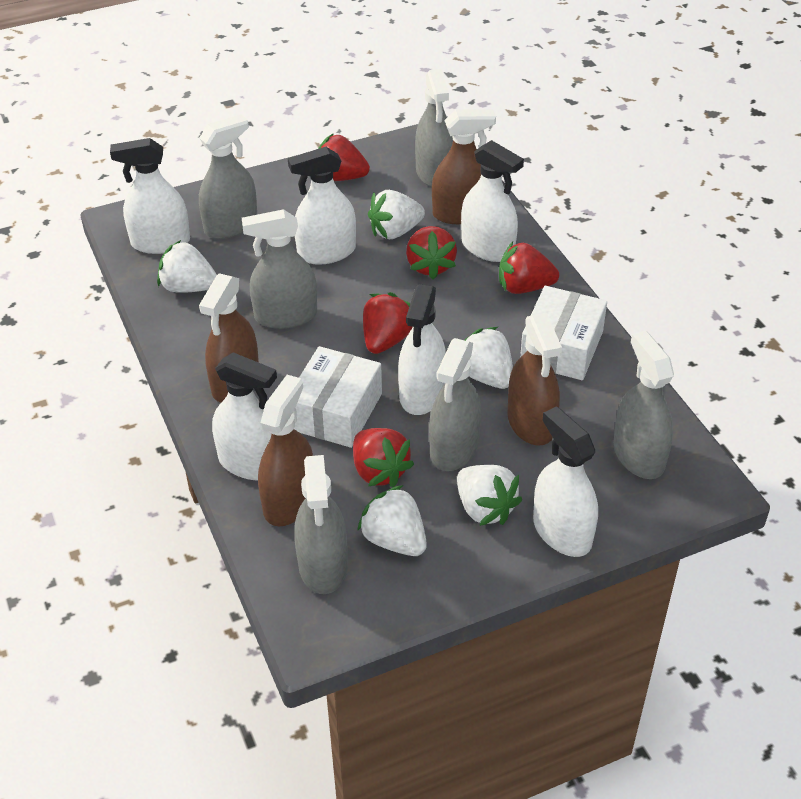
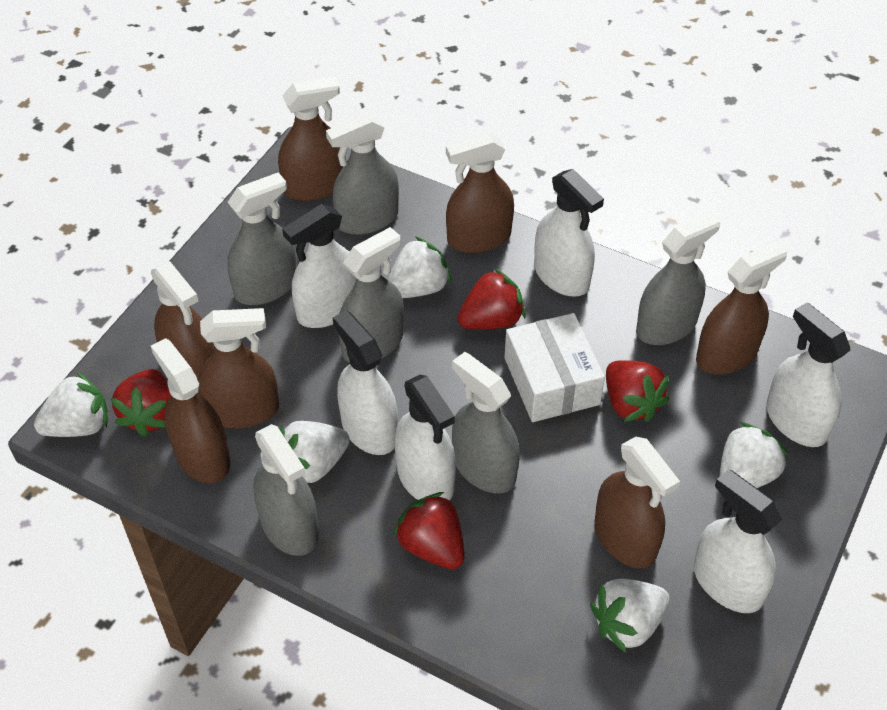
brown spray bottle: 4 -> 7
red strawberry: 5 -> 4
white box: 2 -> 1

